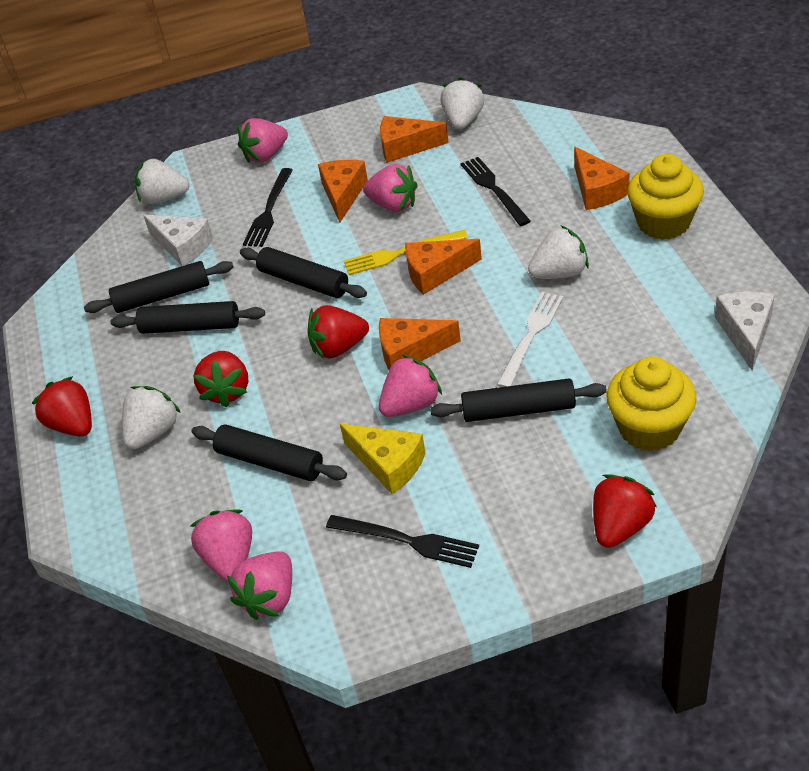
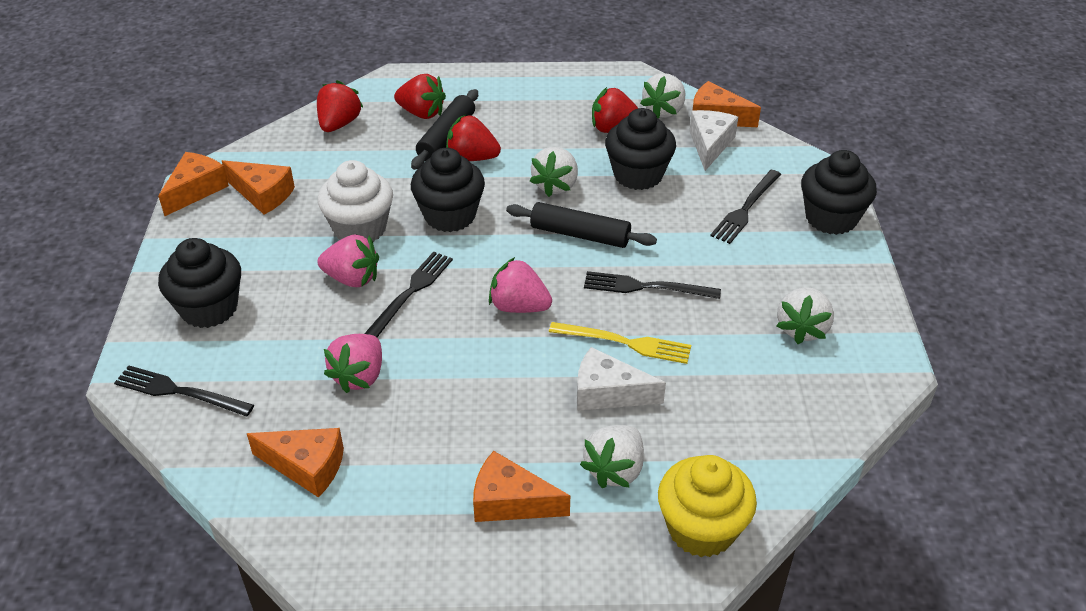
black cupcake: 0 -> 4
black fork: 3 -> 4
black rolling pin: 5 -> 2
pink strawberry: 5 -> 3
white cupcake: 0 -> 1
white fork: 1 -> 0
yellow cheese: 1 -> 0
yellow cupcake: 2 -> 1

